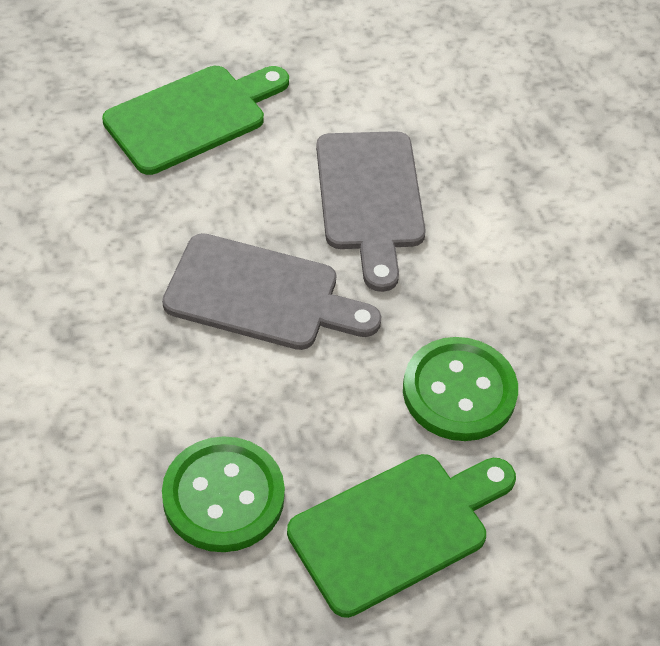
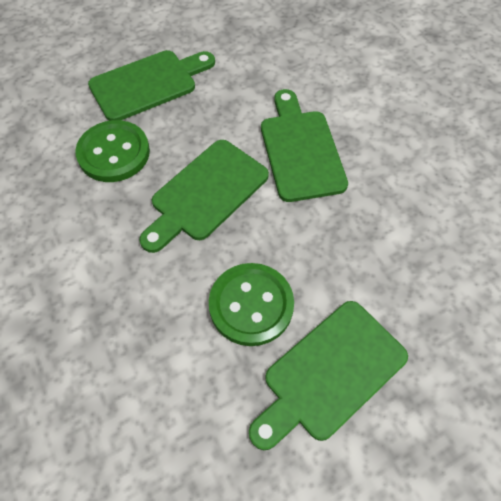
green cutting board: 2 -> 4
grey cutting board: 2 -> 0

